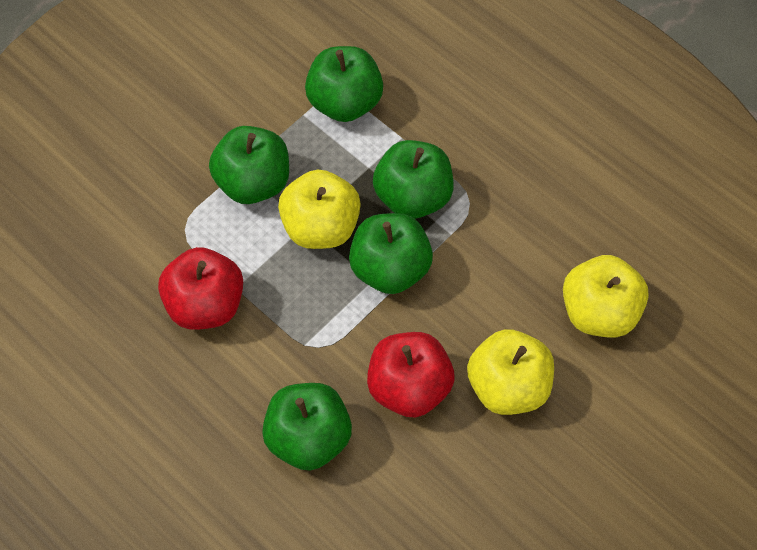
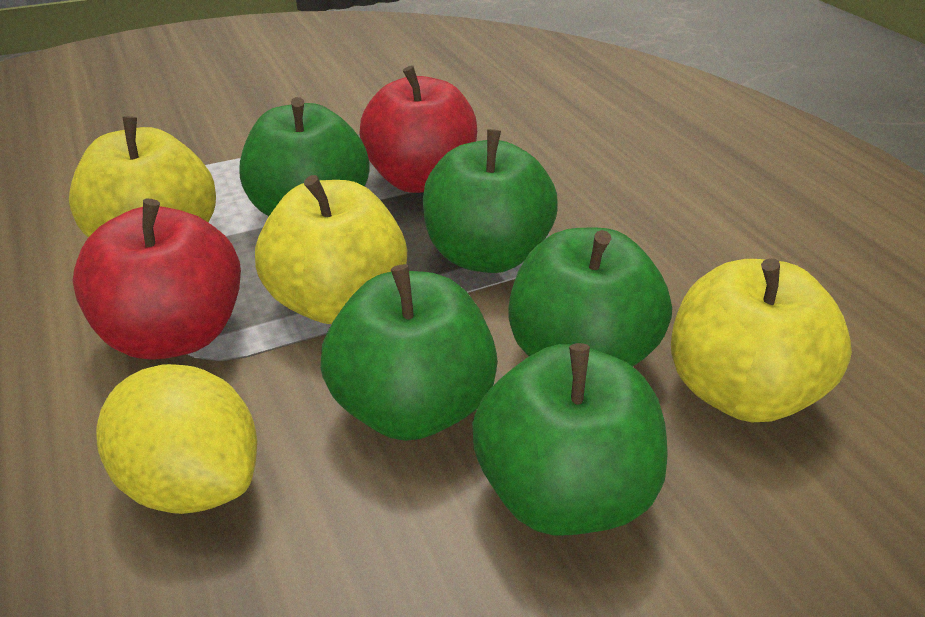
yellow lemon: 0 -> 1

